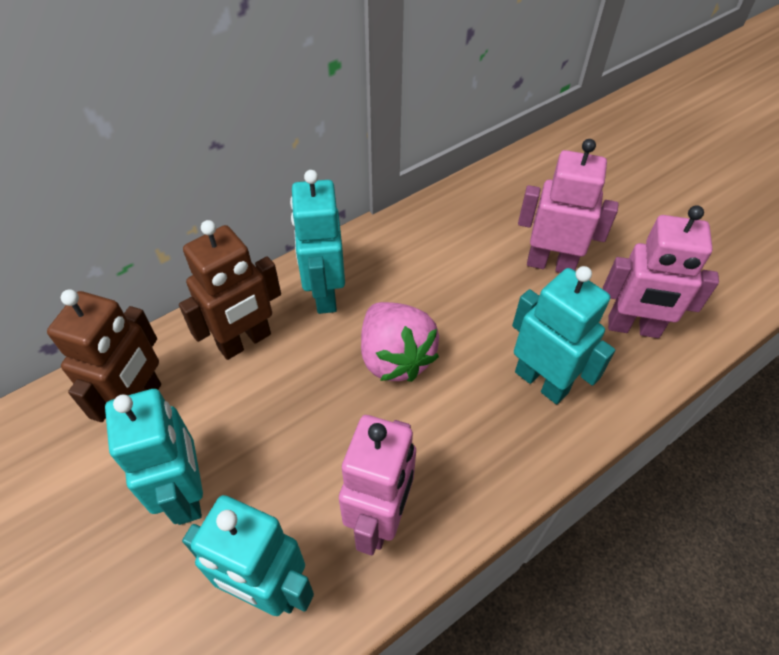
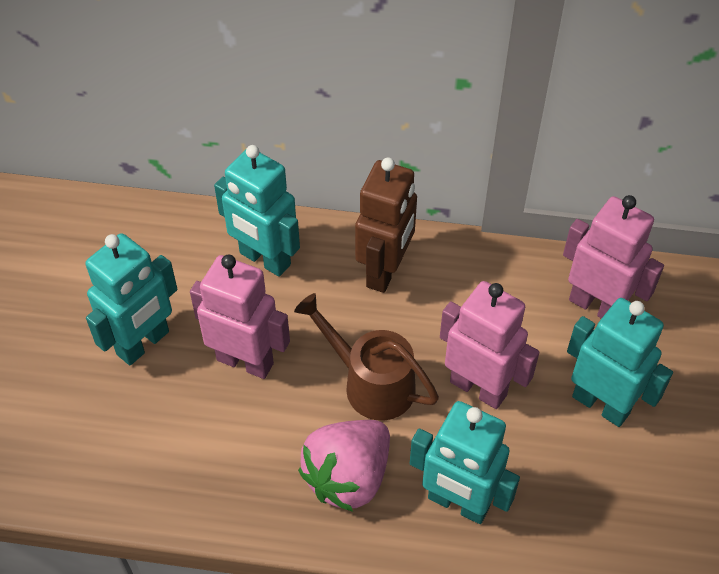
brown robot: 2 -> 1
brown watering can: 0 -> 1

